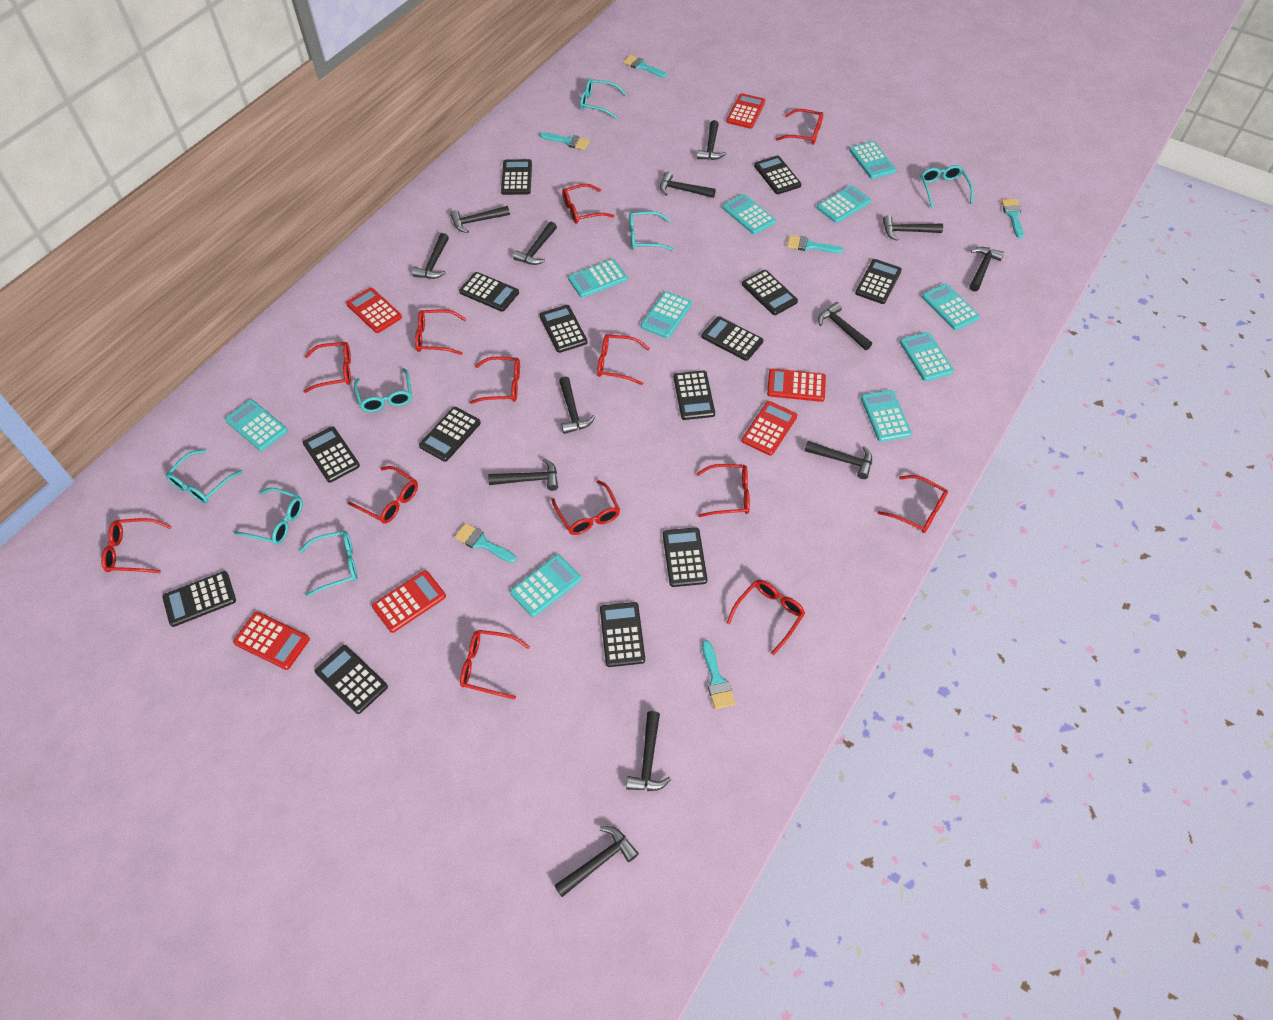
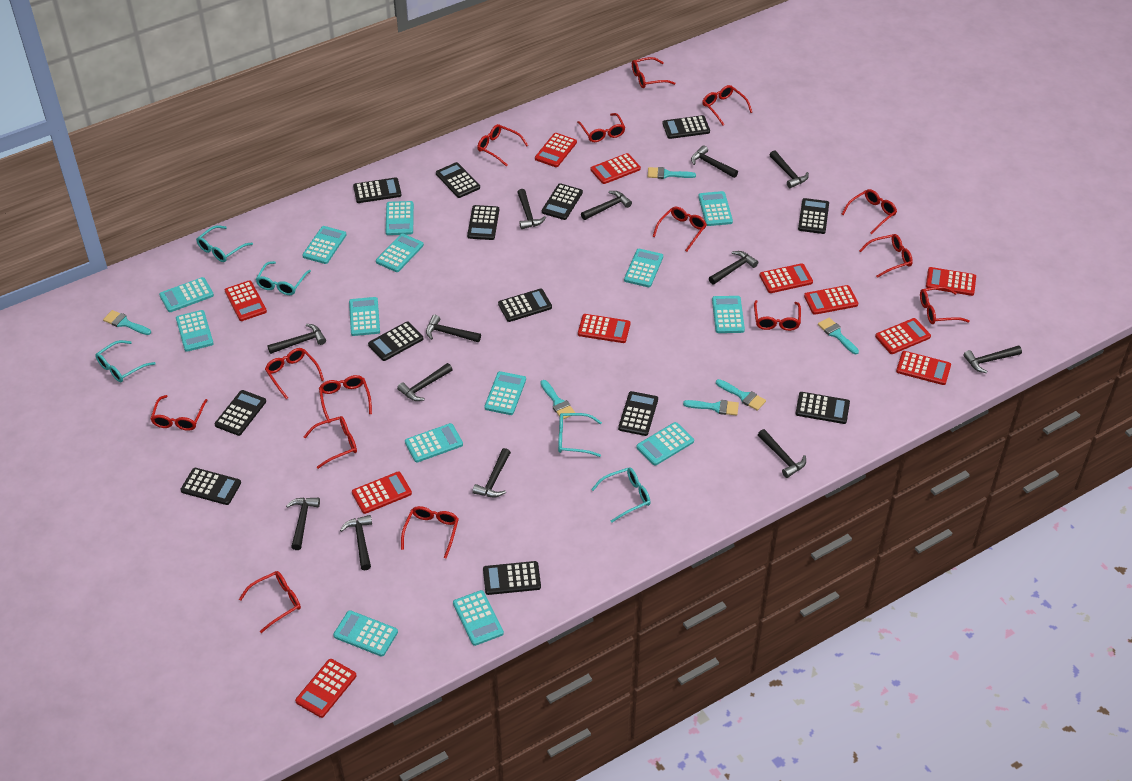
black calculator: 14 -> 13
red calculator: 6 -> 11
red glasses: 13 -> 15
turquoise calculator: 10 -> 14
turquoise glasses: 7 -> 5

